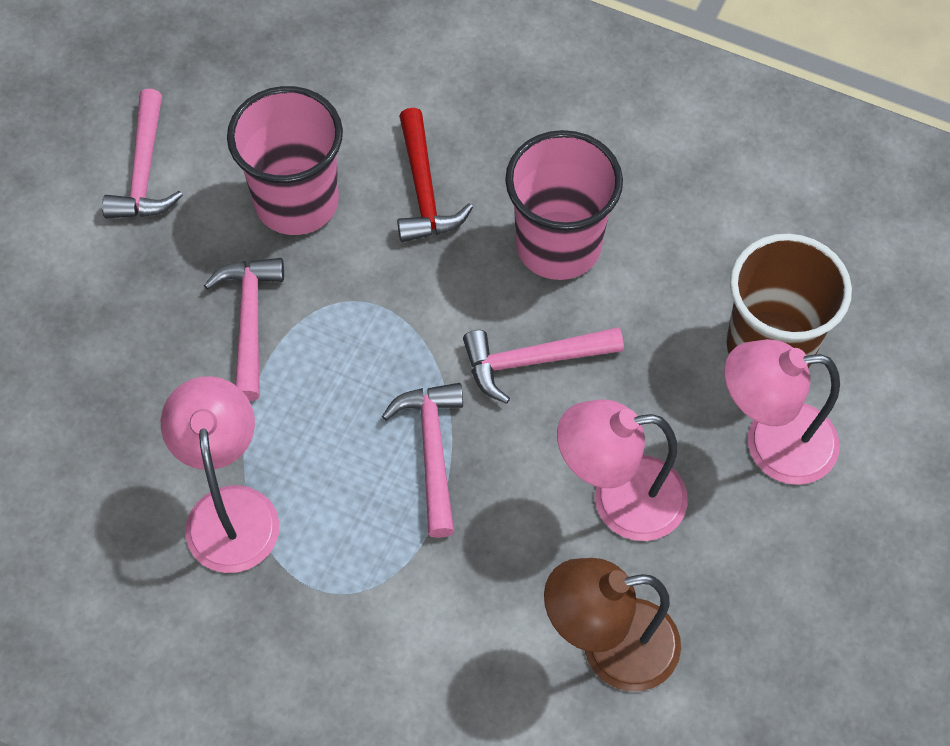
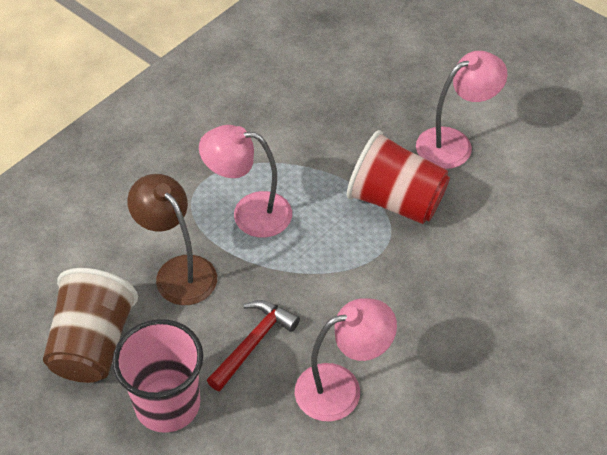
pink cup: 2 -> 1
pink hammer: 4 -> 0
red cup: 0 -> 1

